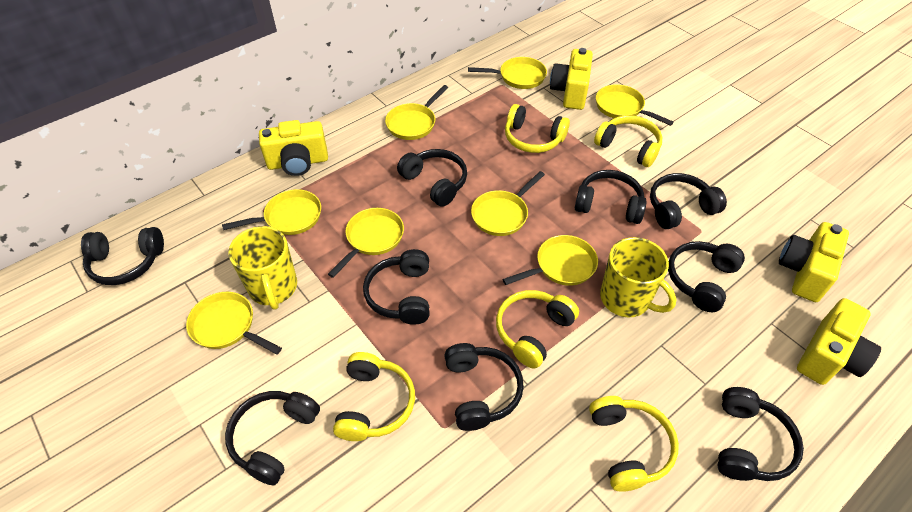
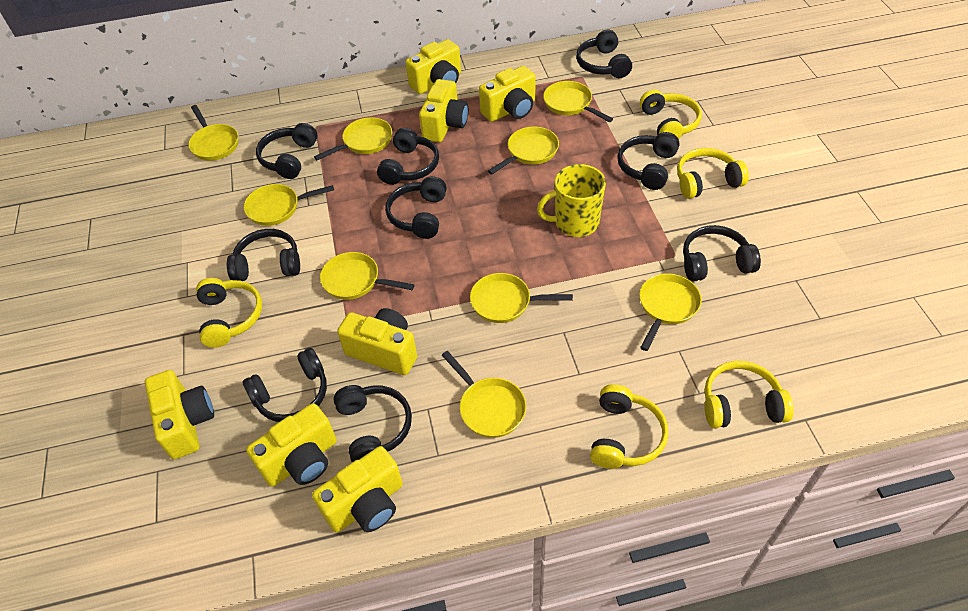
yellow camera: 4 -> 7
yellow mug: 2 -> 1
yellow pan: 8 -> 9

